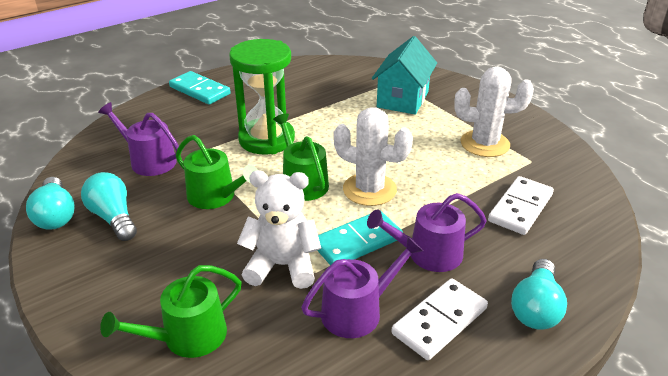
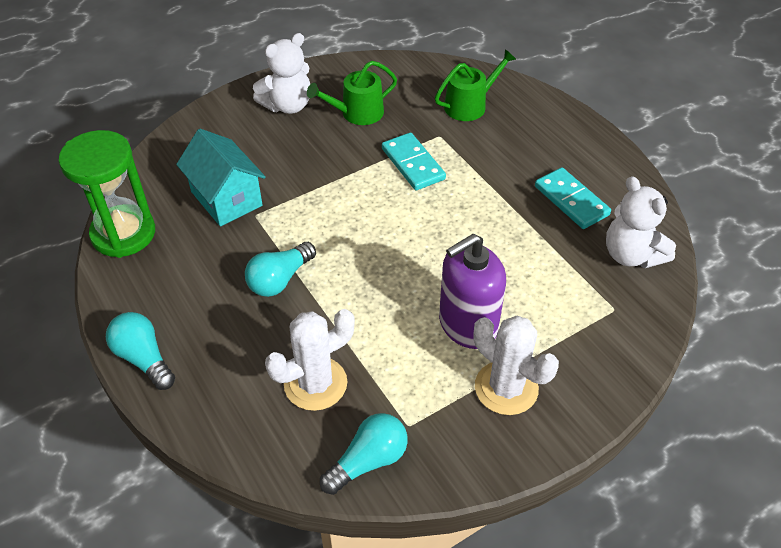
green watering can: 3 -> 2
purple soap dispenser: 0 -> 1
purple watering can: 3 -> 0
white domino: 2 -> 0
white teddy bear: 1 -> 2

